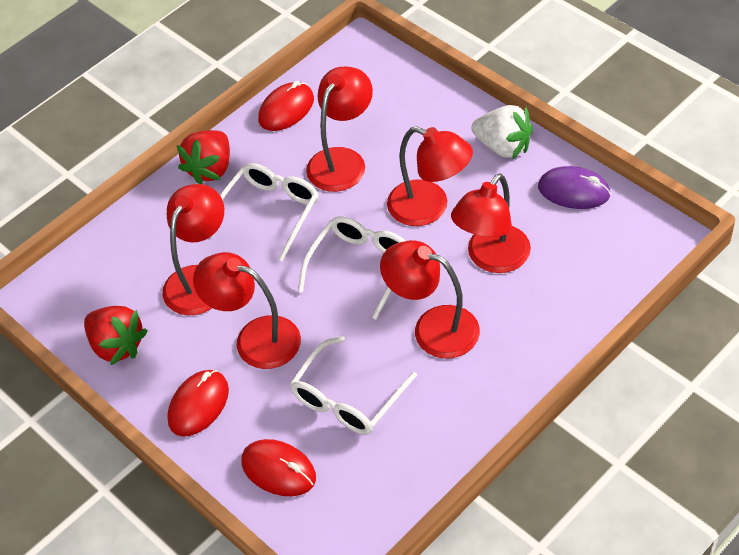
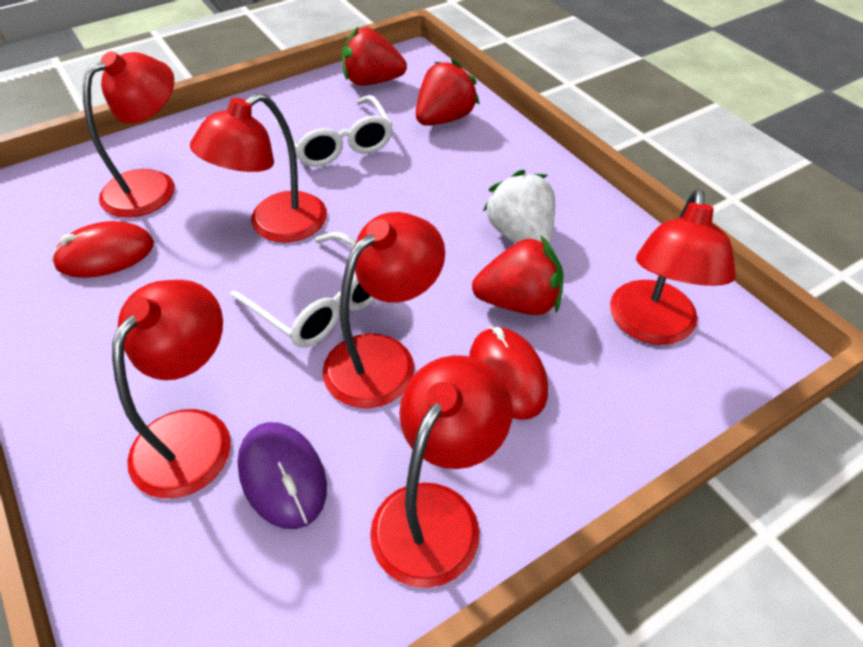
red mouse: 3 -> 2
red strawberry: 2 -> 3
white glasses: 3 -> 2

